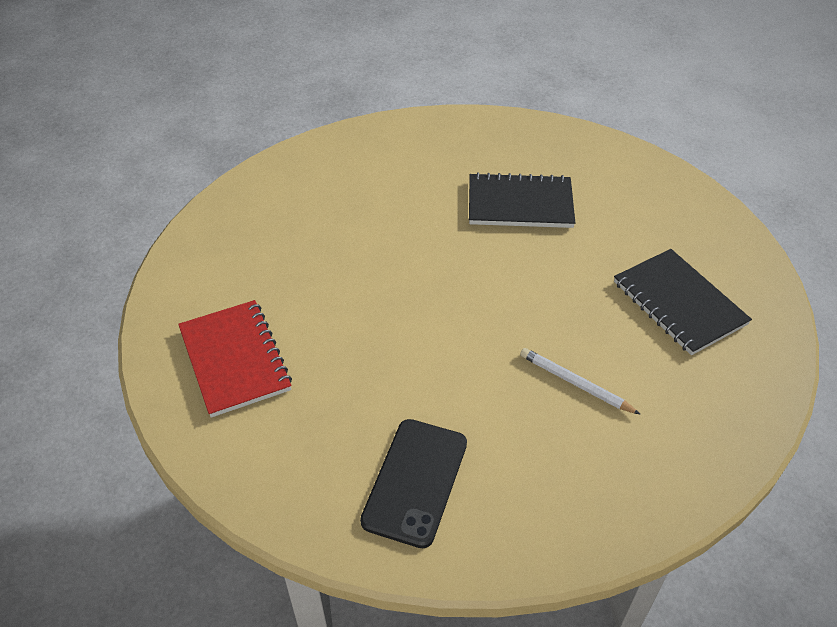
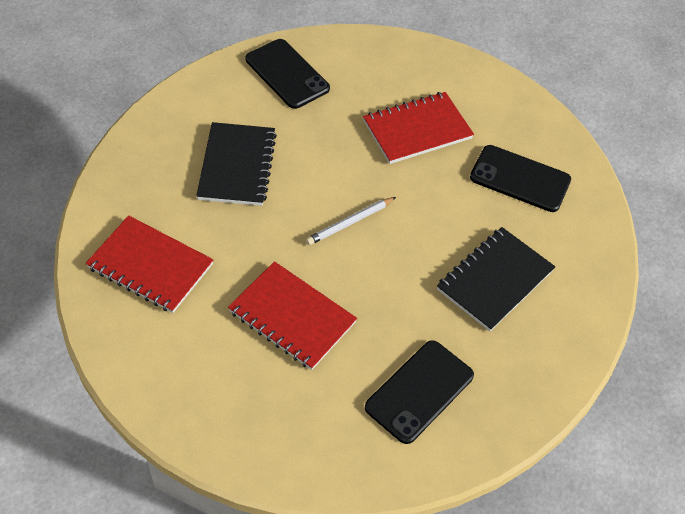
black phone: 1 -> 3
red notebook: 1 -> 3

